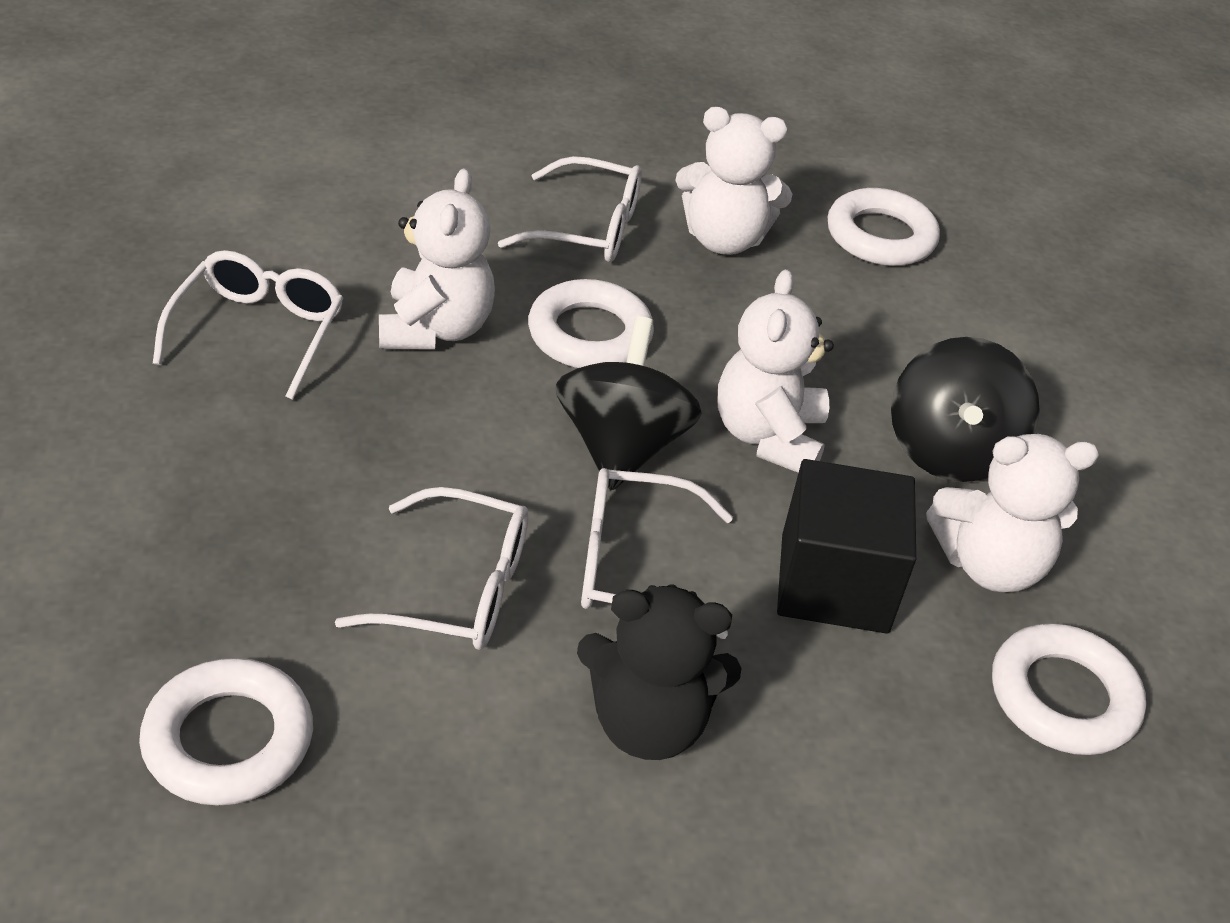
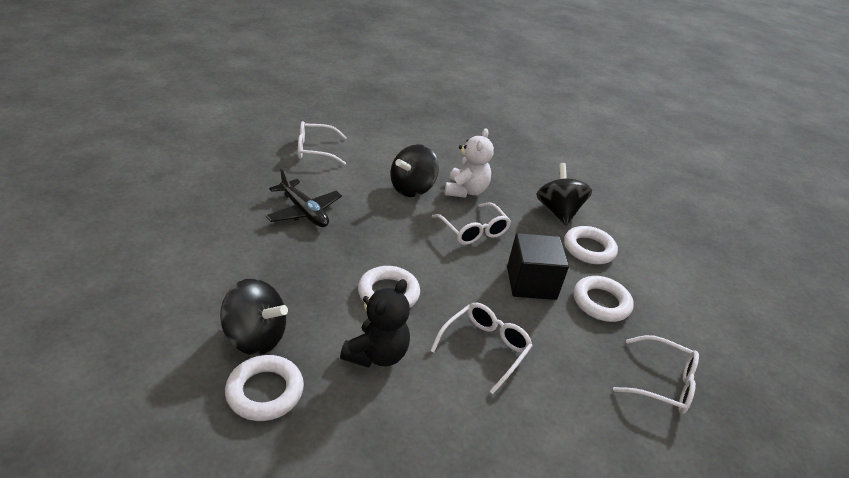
black plane: 0 -> 1
black spinning top: 2 -> 3
white teddy bear: 4 -> 1

